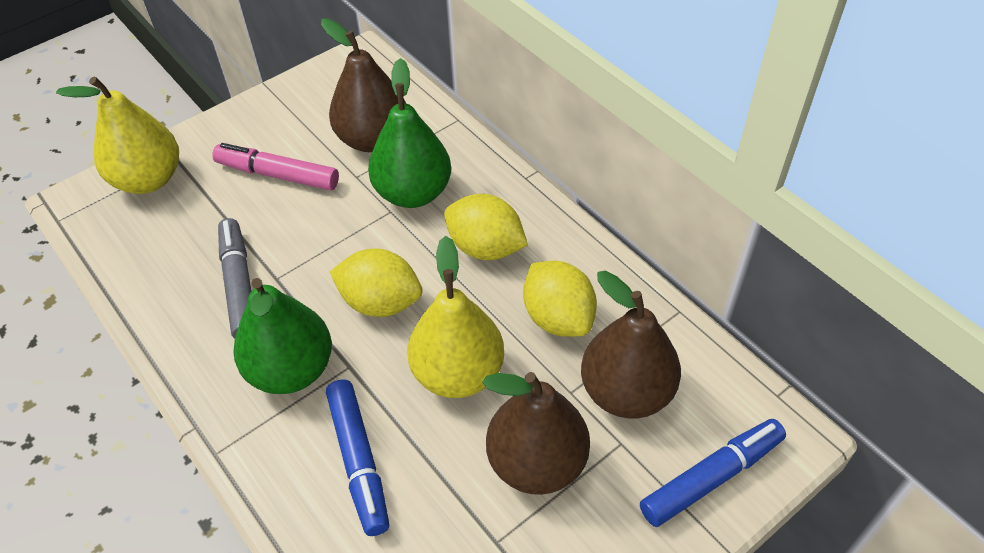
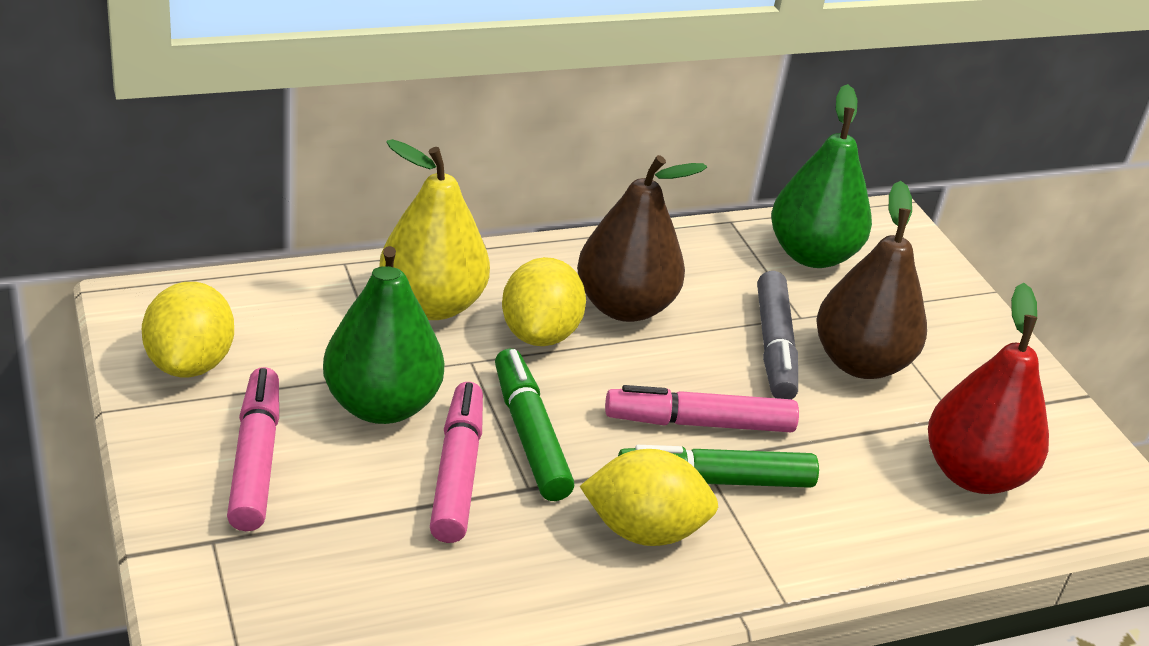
blue marker: 2 -> 0
brown pear: 3 -> 2
green marker: 0 -> 2
pink marker: 1 -> 3
red pear: 0 -> 1
yellow pear: 2 -> 1

